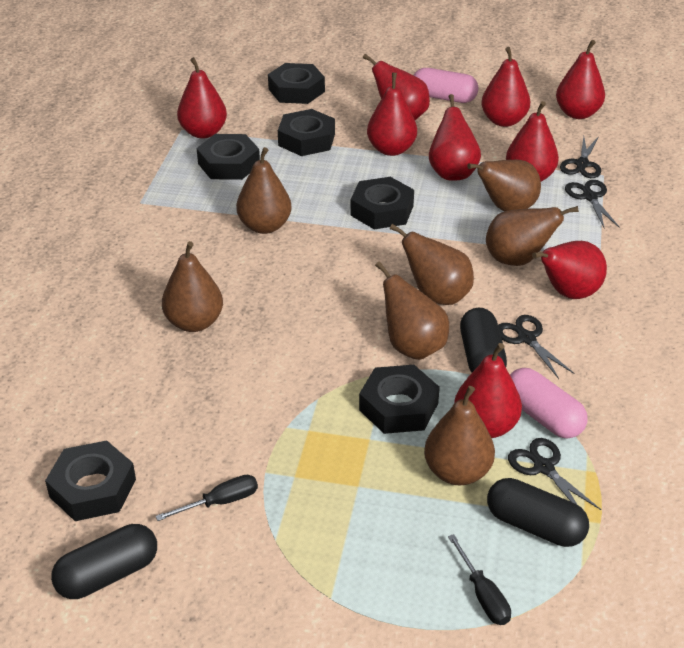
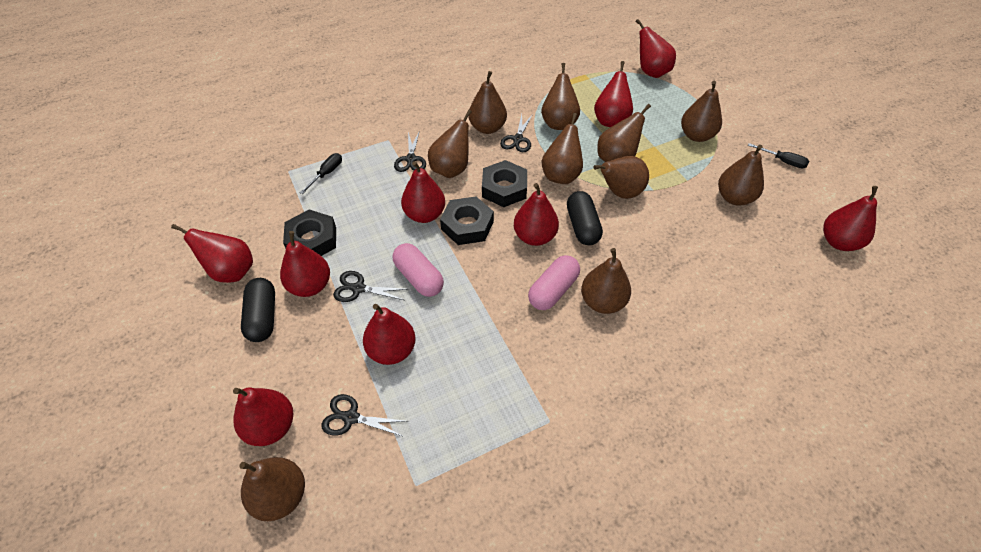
black capsule: 3 -> 2
black nut: 6 -> 3
brown pear: 7 -> 10

